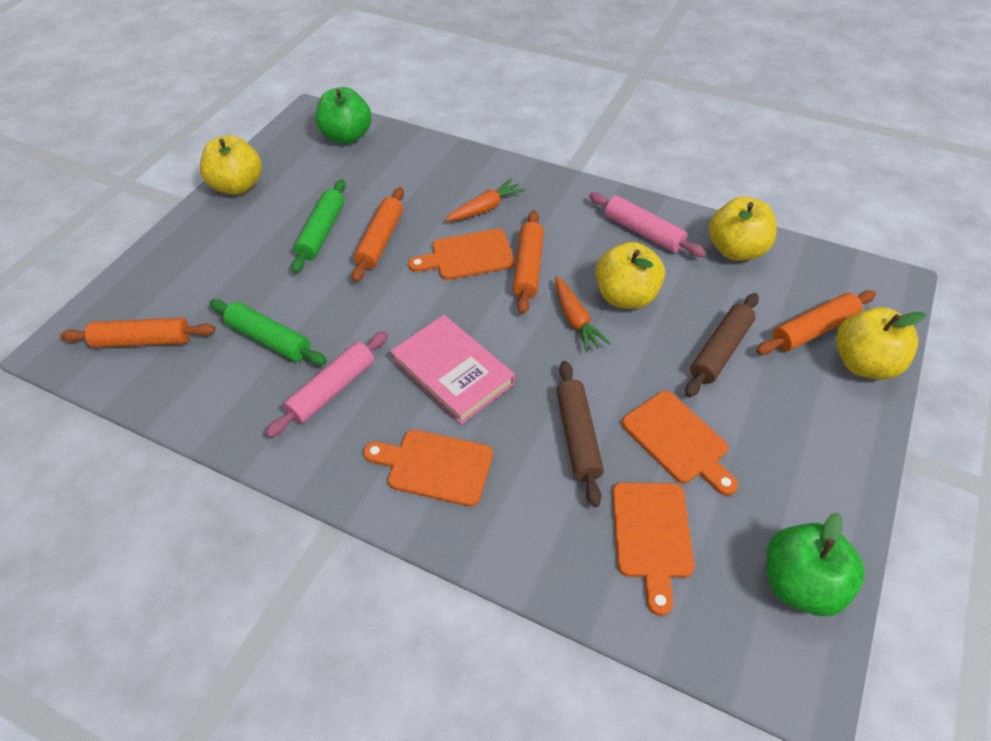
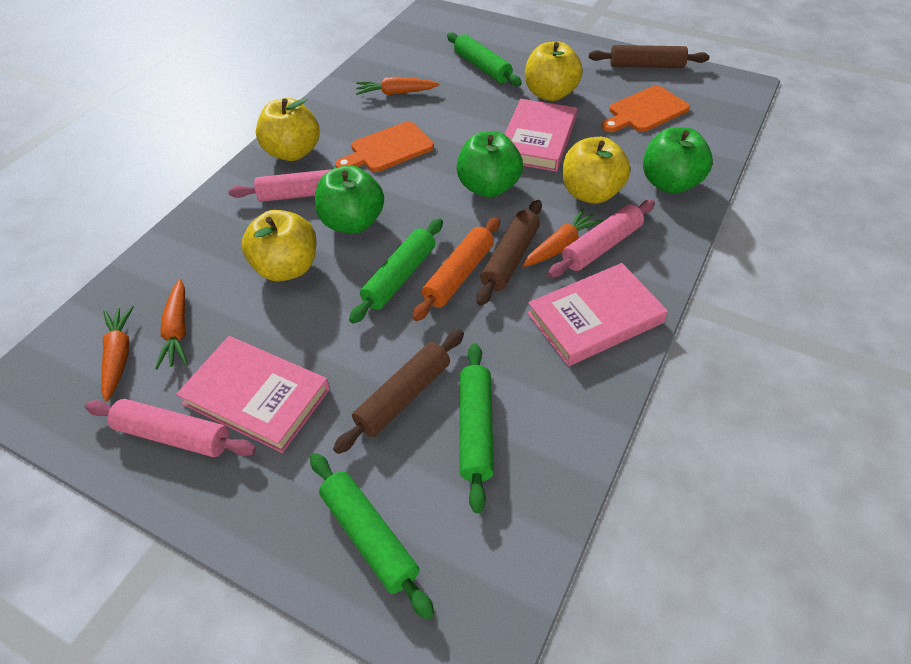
brown rolling pin: 2 -> 3
green apple: 2 -> 3
green rolling pin: 2 -> 4
orange carrot: 2 -> 4
orange cutting board: 4 -> 2
orange rolling pin: 4 -> 1
pink book: 1 -> 3
pink rolling pin: 2 -> 3

